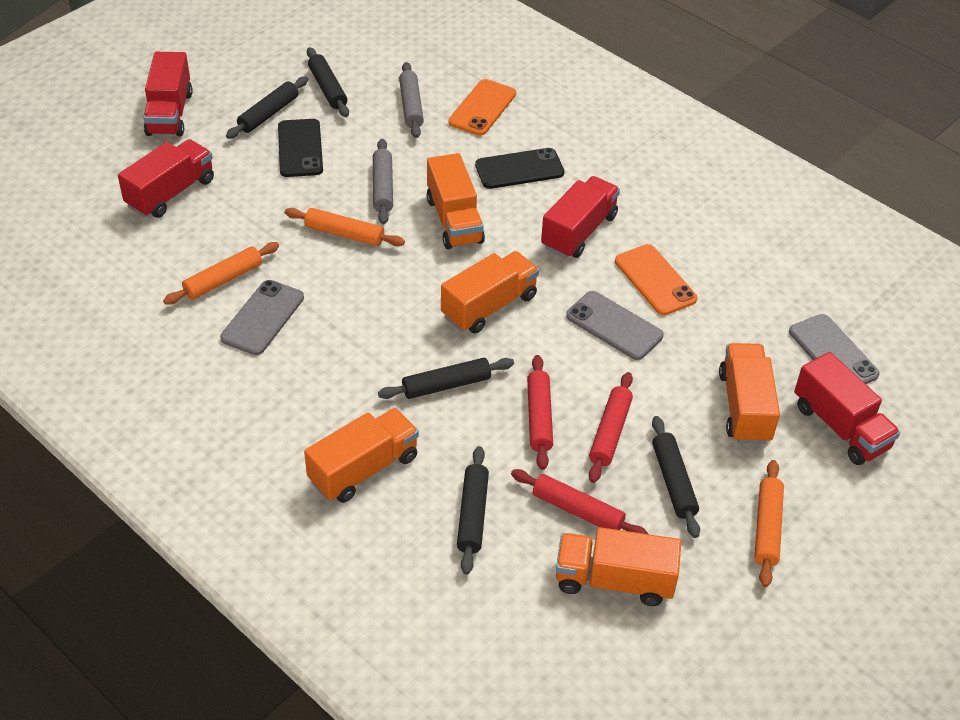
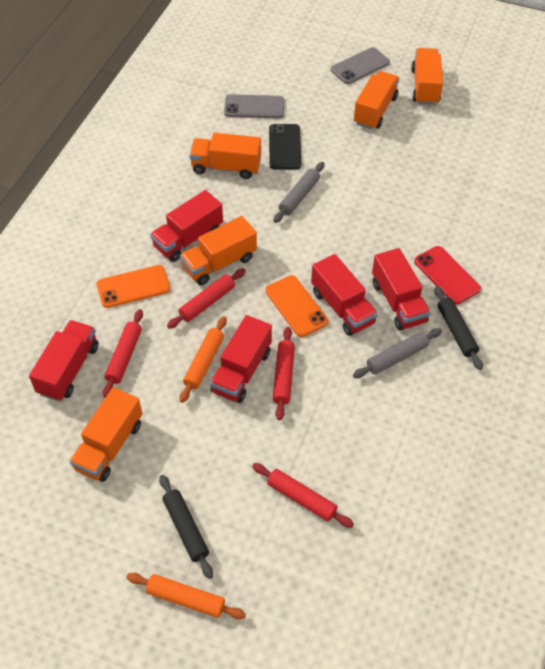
black phone: 2 -> 1
black rolling pin: 5 -> 2
grey phone: 3 -> 2
orange rolling pin: 3 -> 2
red phone: 0 -> 1
red rolling pin: 3 -> 4
red truck: 4 -> 5

